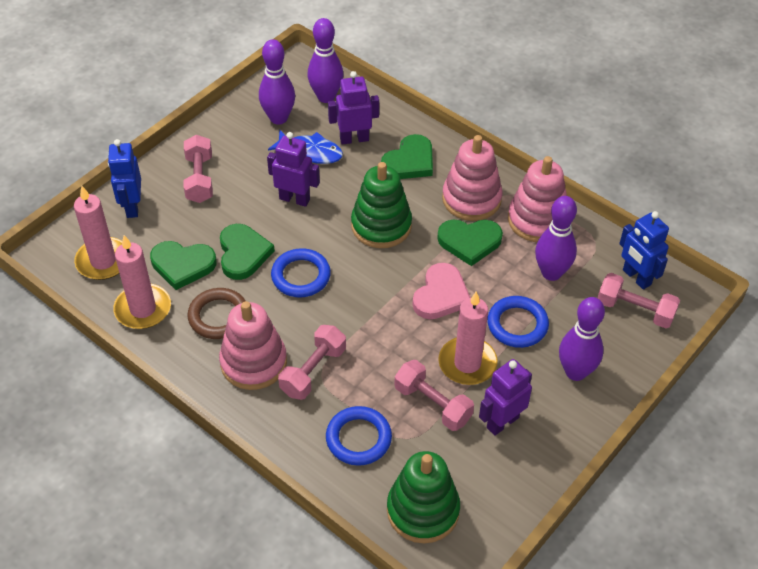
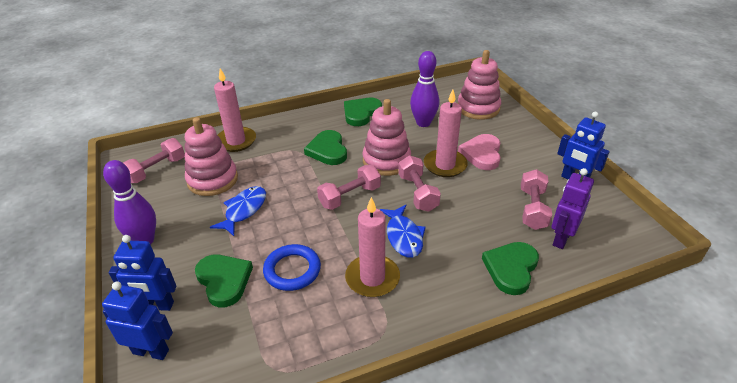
blue fish: 1 -> 2
blue ring: 3 -> 1
blue robot: 2 -> 3
brown ring: 1 -> 0
green stacking toy: 2 -> 0
purple bowling pin: 4 -> 2
purple robot: 3 -> 1

